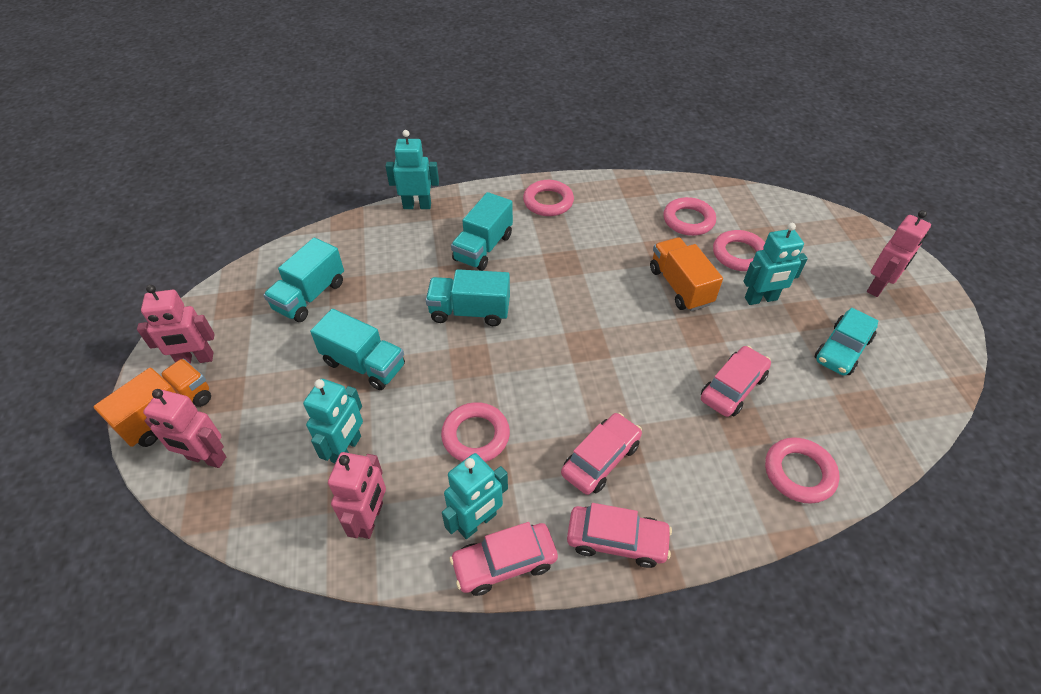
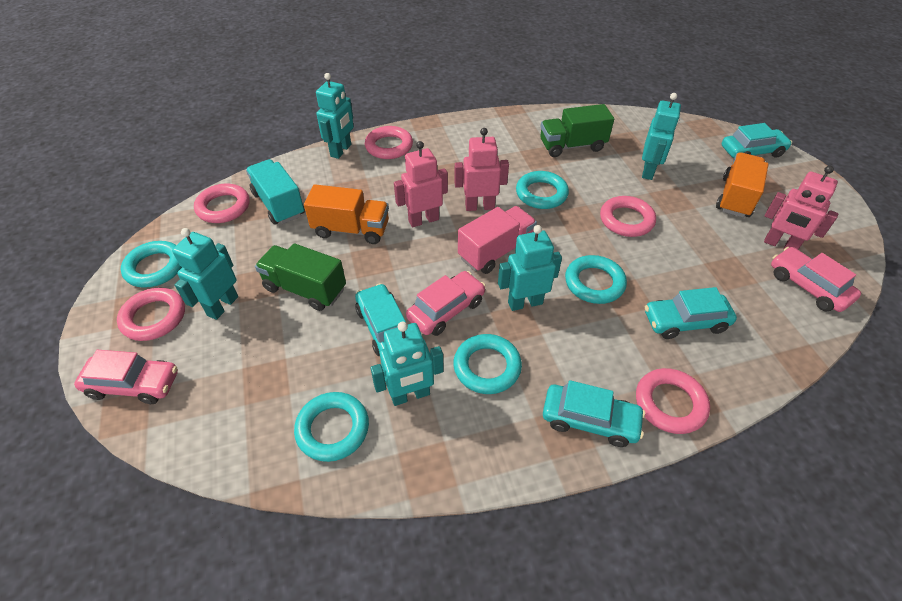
green truck: 0 -> 2
pink car: 4 -> 3
pink robot: 4 -> 3
pink truck: 0 -> 1
turquoise car: 1 -> 4
turquoise ring: 0 -> 5
turquoise robot: 4 -> 5
turquoise truck: 4 -> 1

